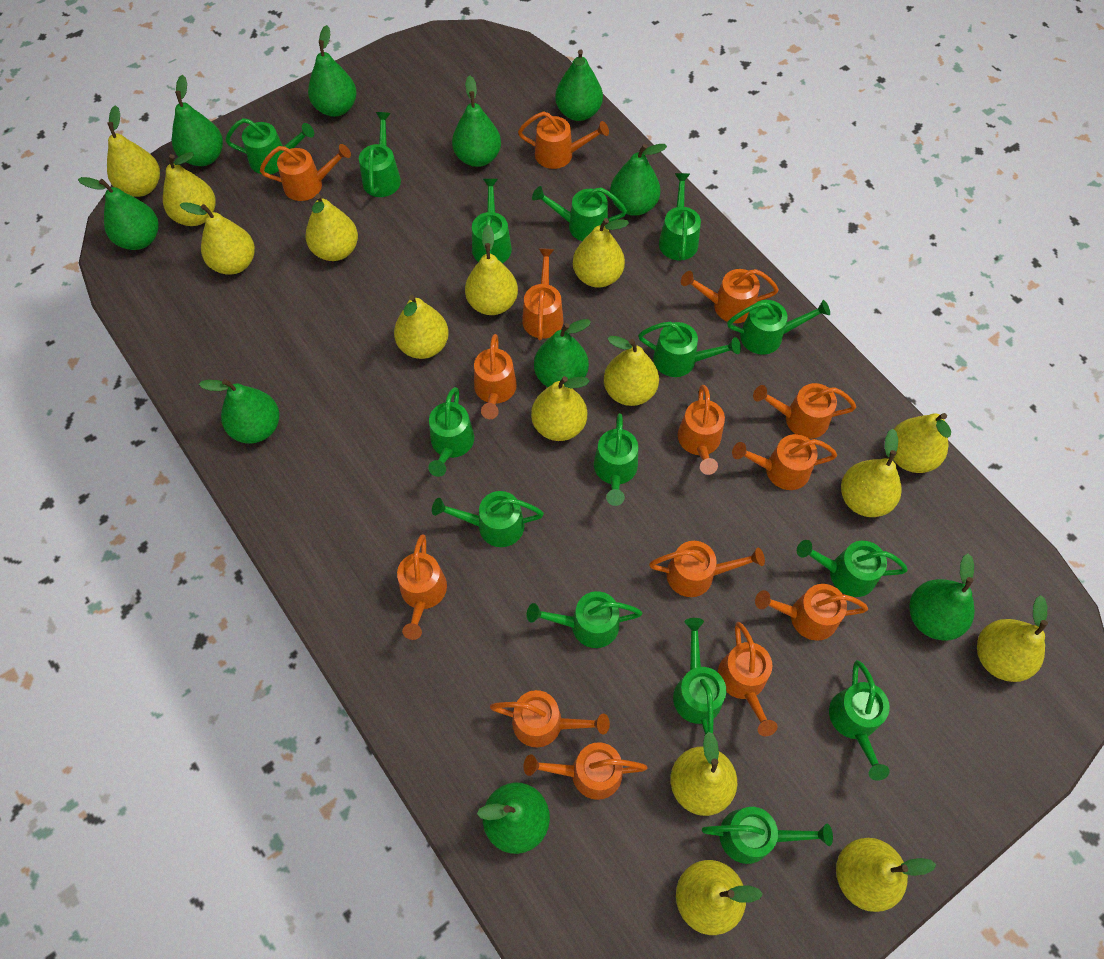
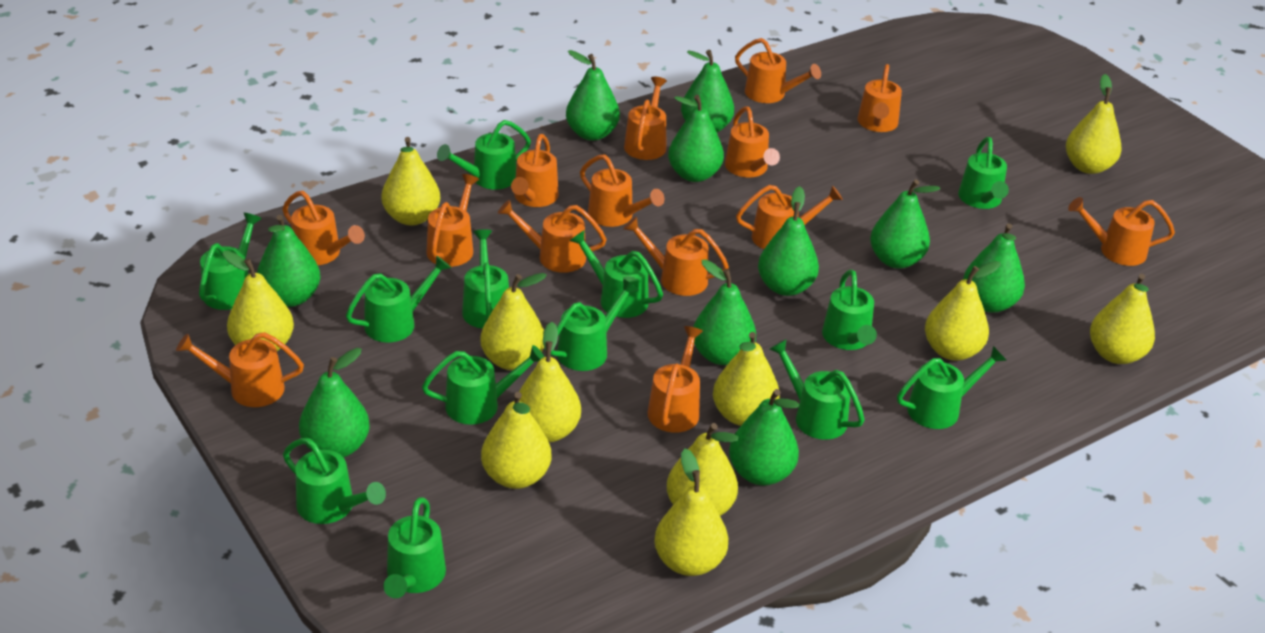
green watering can: 15 -> 13
yellow pear: 15 -> 11

